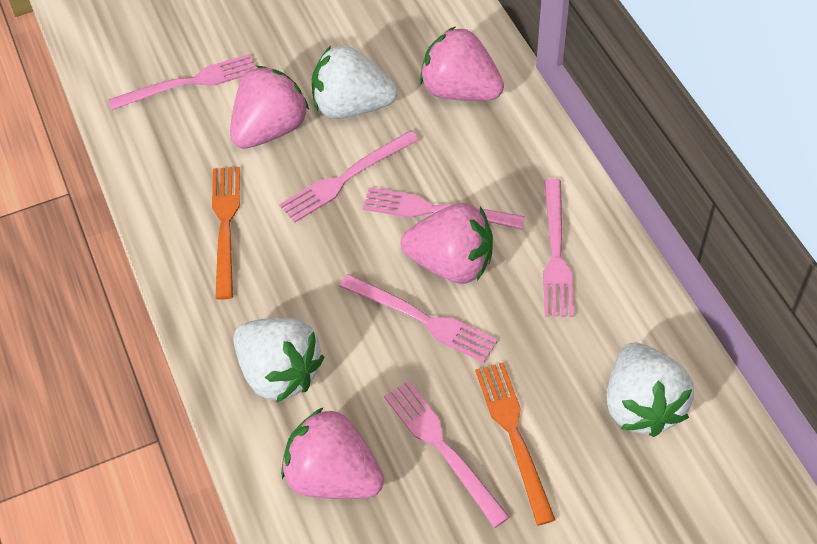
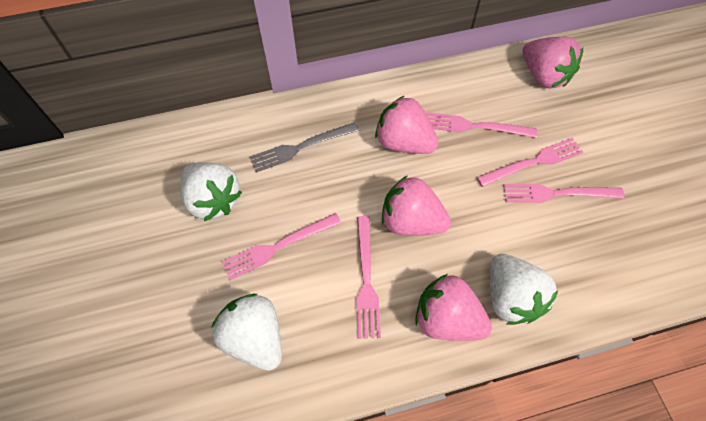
grey fork: 0 -> 1
orange fork: 2 -> 0
pink fork: 6 -> 5

